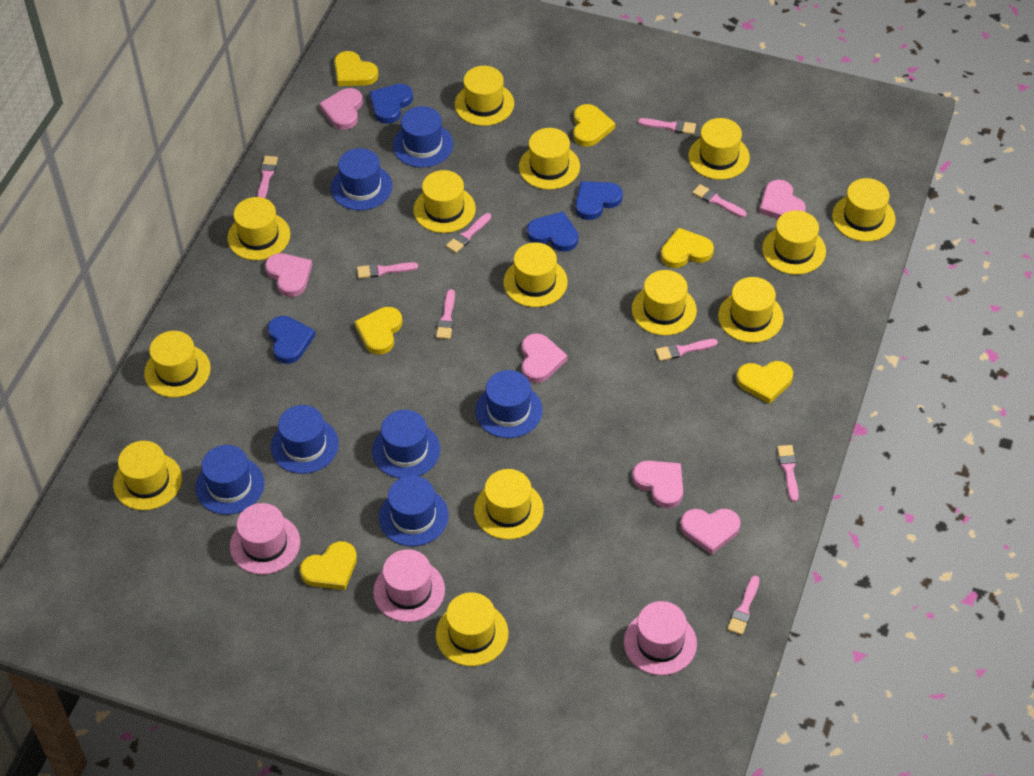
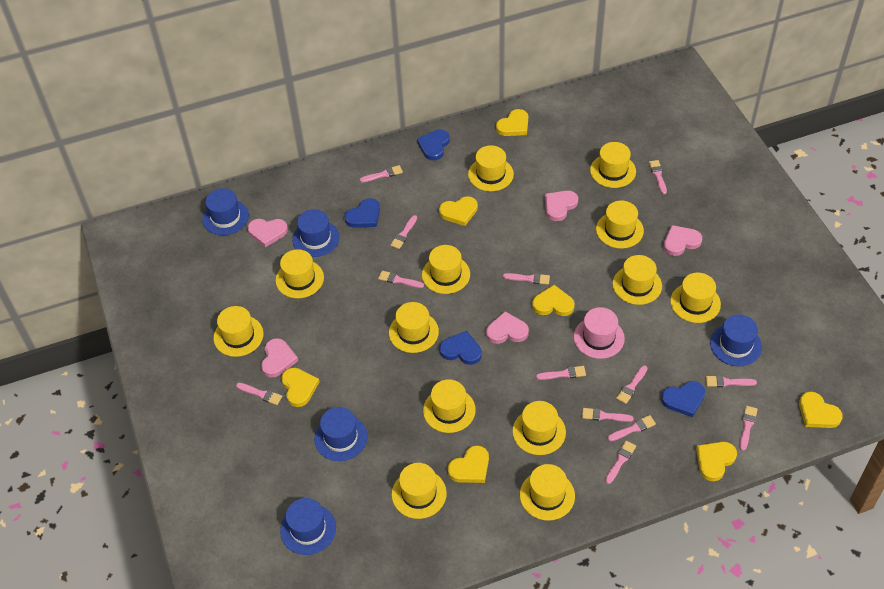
blue hat: 7 -> 5
pink brush: 9 -> 13
pink hat: 3 -> 1
pink heart: 6 -> 5
yellow hat: 14 -> 13
yellow heart: 6 -> 7

